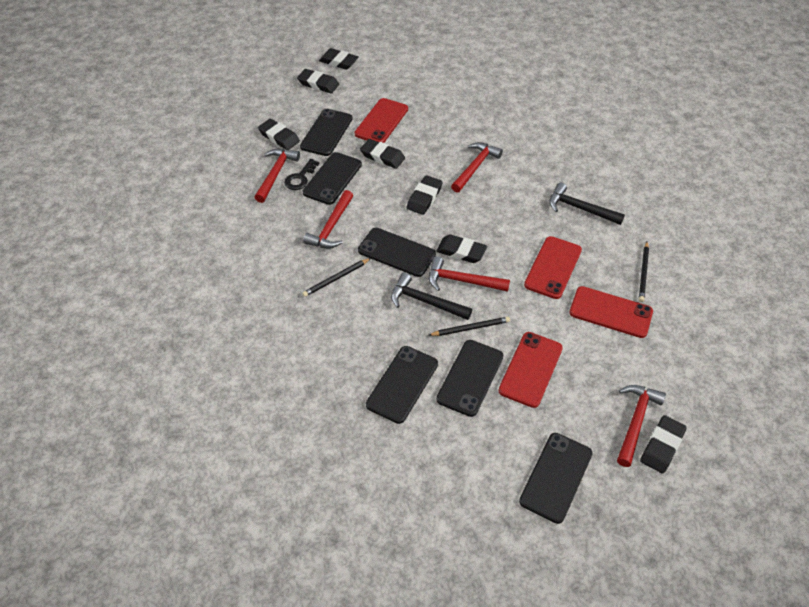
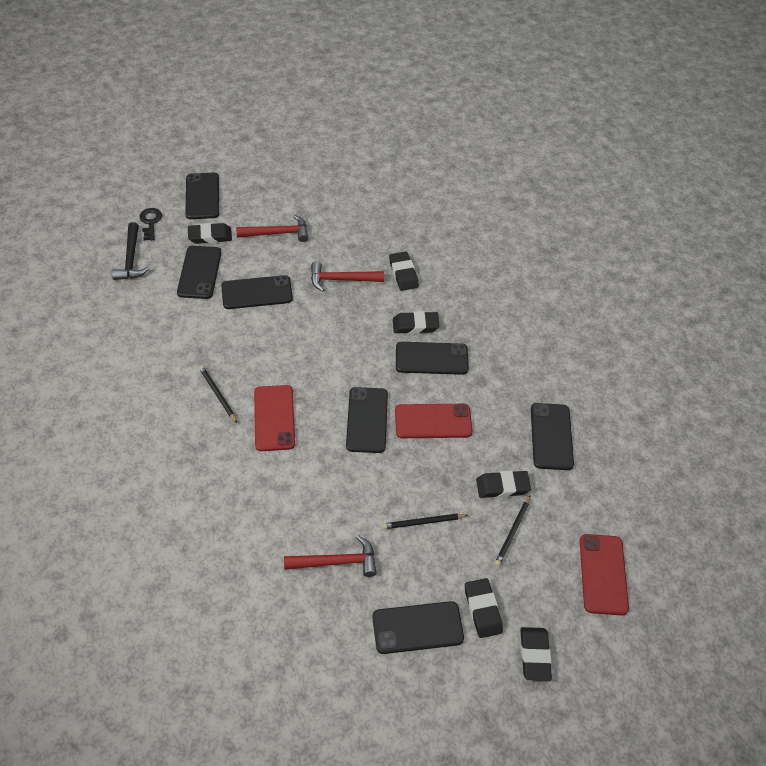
black eraser: 7 -> 6
black hammer: 2 -> 1
black phone: 6 -> 7
red hammer: 5 -> 3
red phone: 4 -> 3

